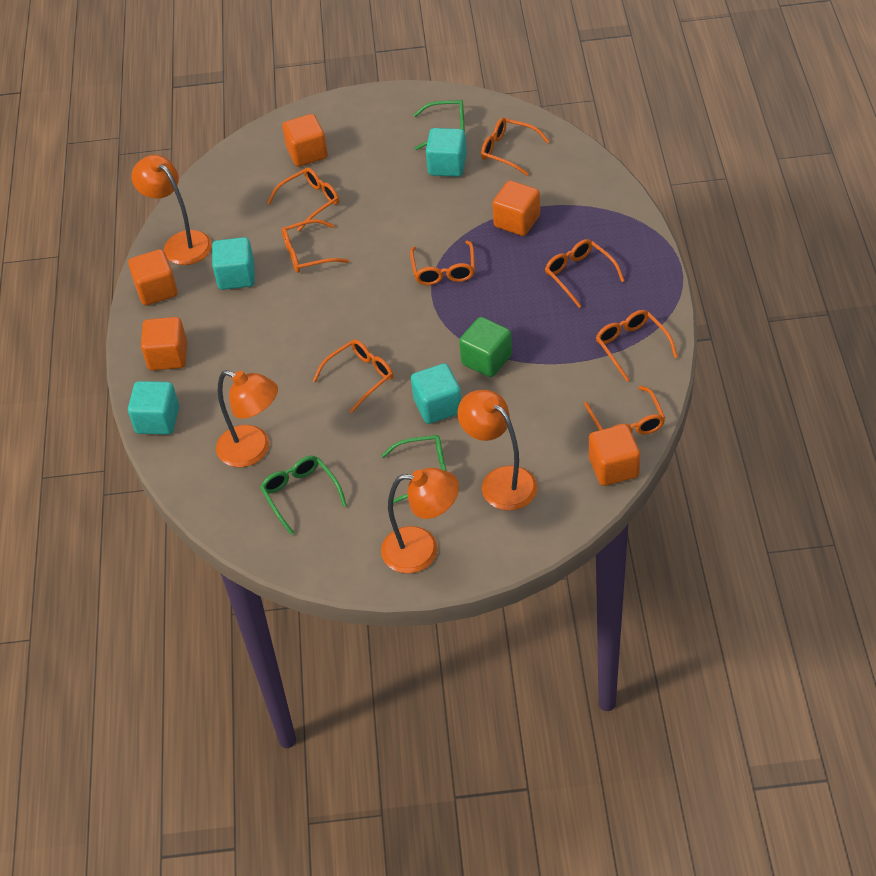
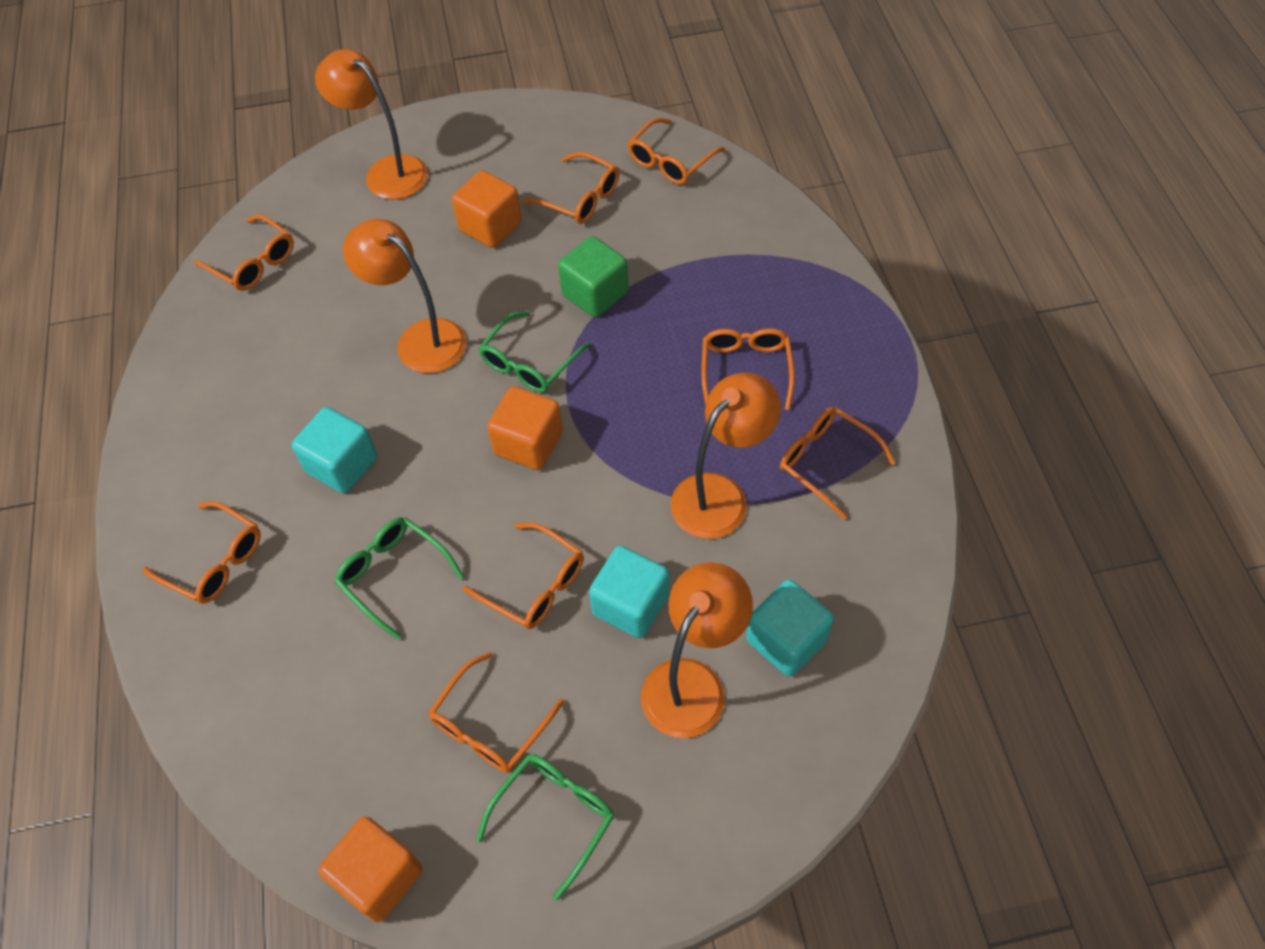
orange cube: 5 -> 3
turquoise cube: 4 -> 3

